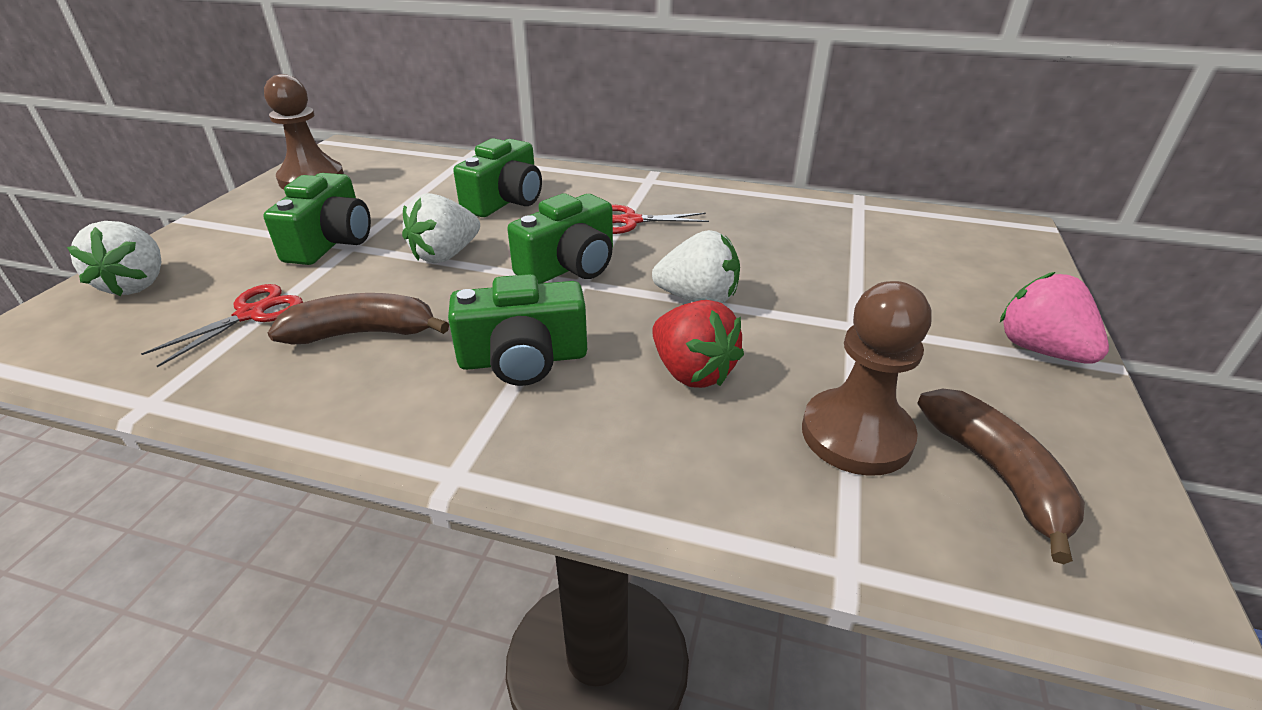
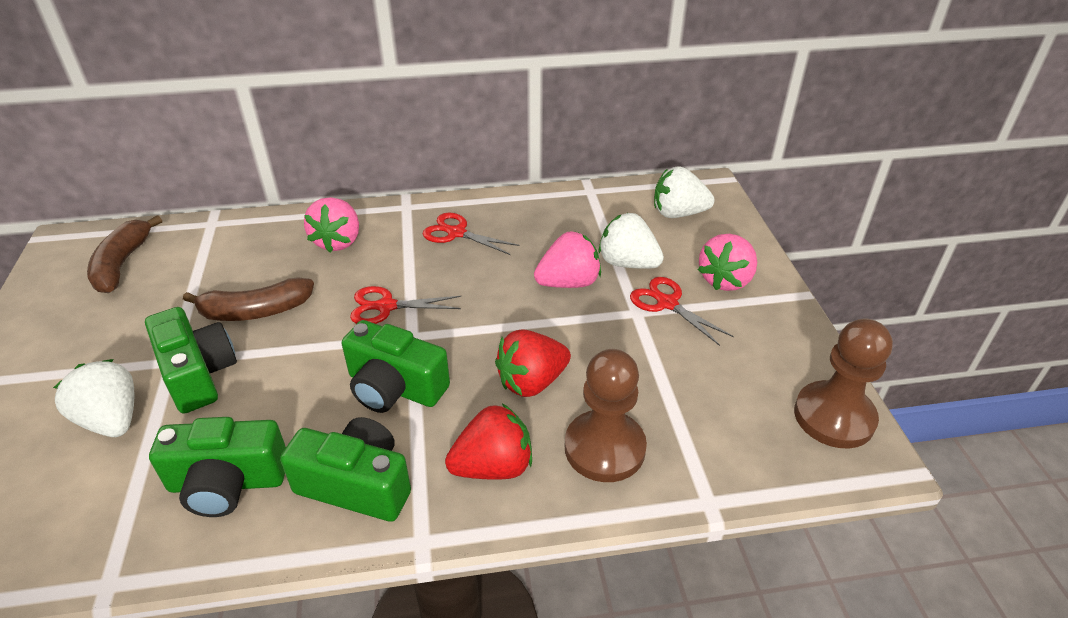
pink strawberry: 1 -> 3
red scissors: 2 -> 3
red strawberry: 1 -> 2

